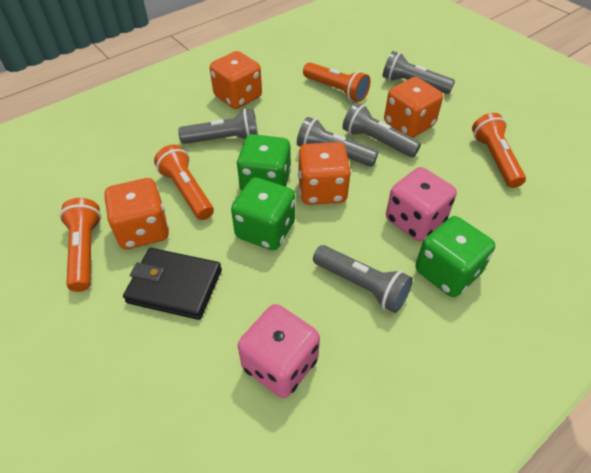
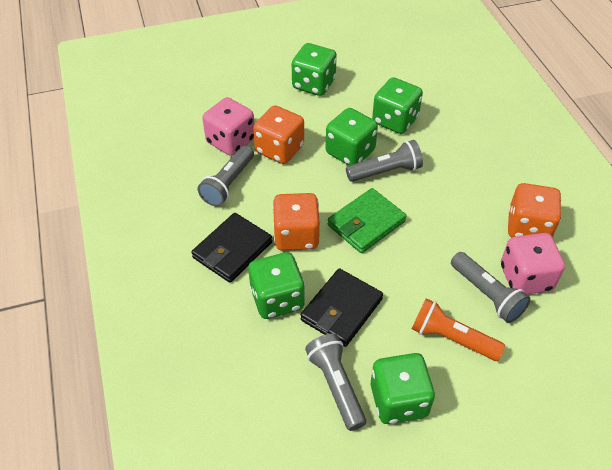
black wallet: 1 -> 2
green dice: 3 -> 5
green wallet: 0 -> 1
grey flashlight: 5 -> 4
orange dice: 4 -> 3
orange flashlight: 4 -> 1

